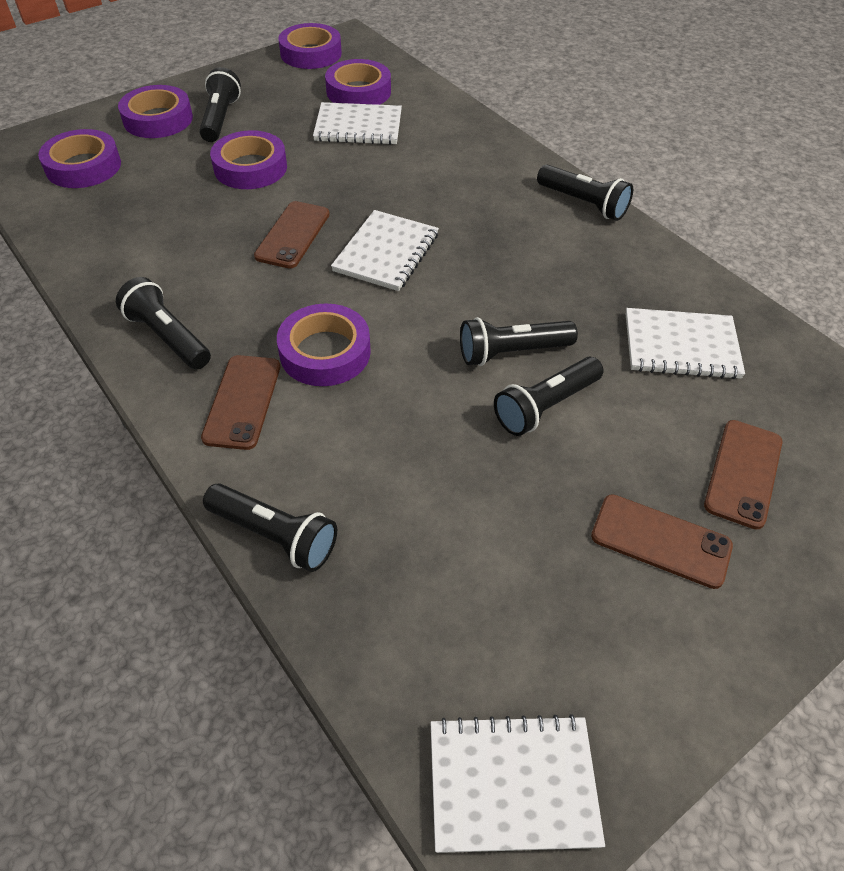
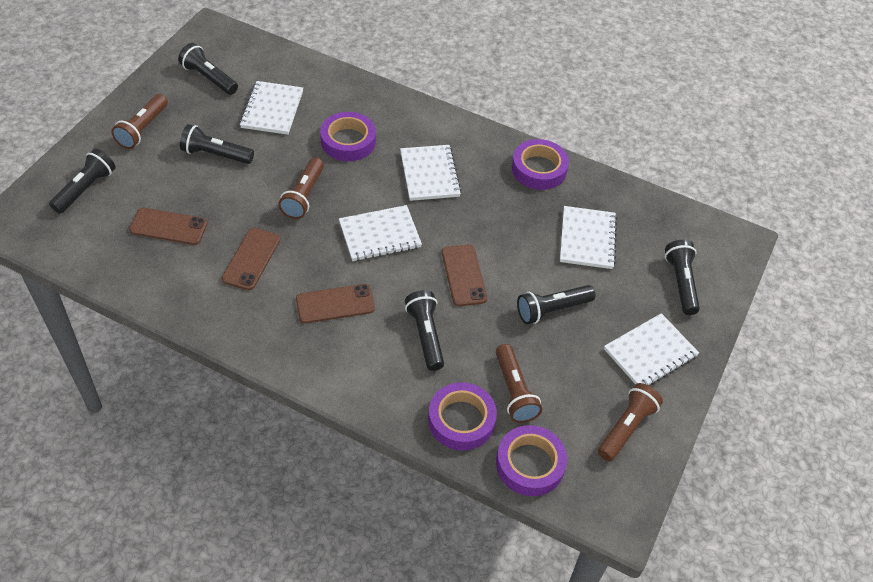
brown flashlight: 0 -> 4
purple tape: 6 -> 4
white notebook: 4 -> 5

